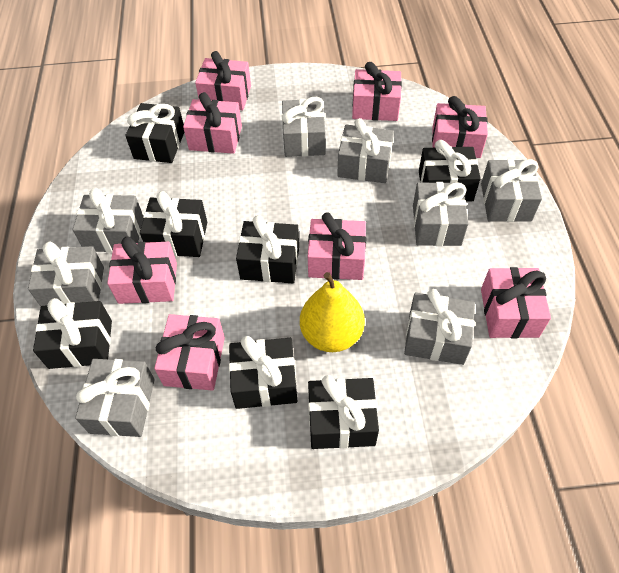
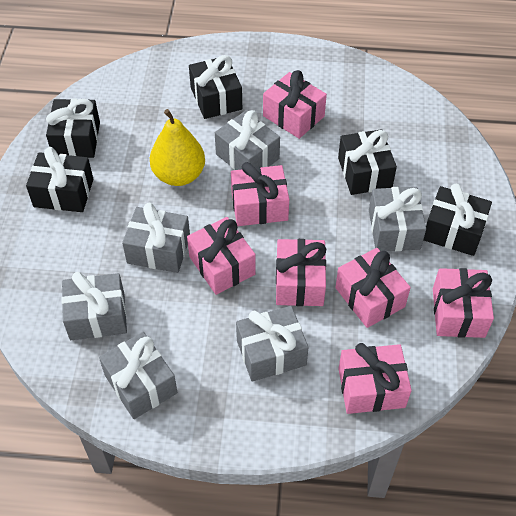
black gift: 7 -> 5
grey gift: 8 -> 6
pink gift: 8 -> 7

